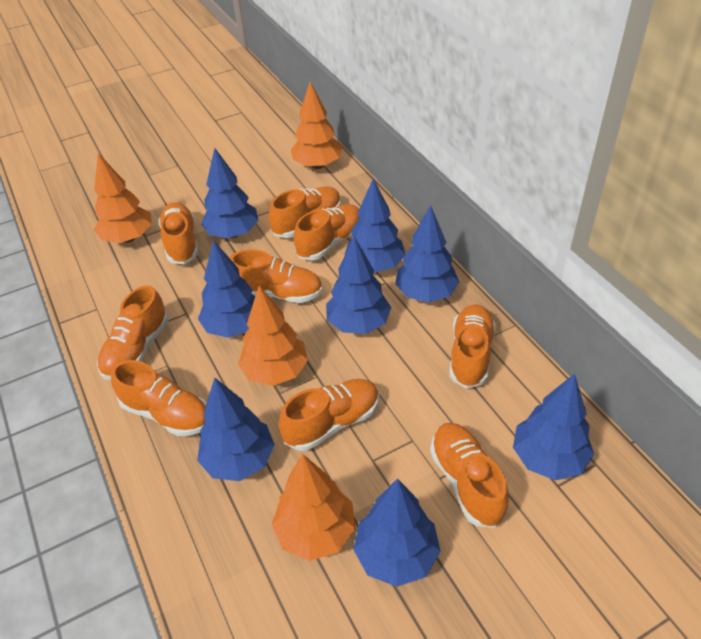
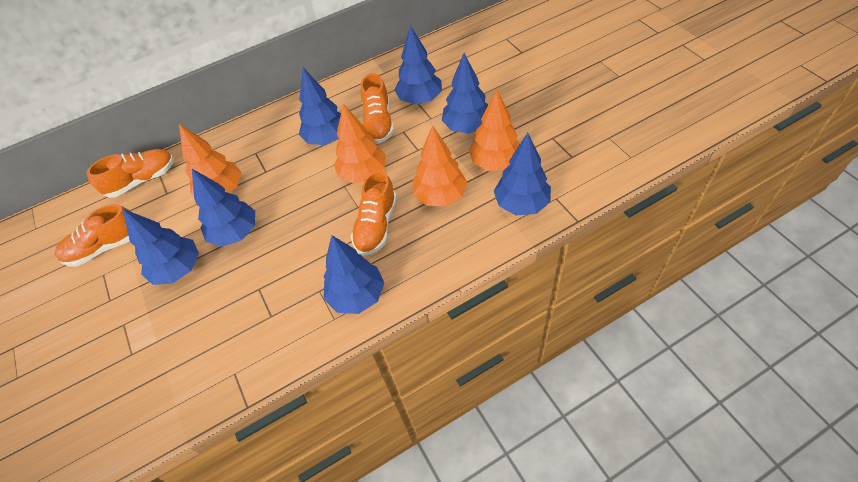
blue tree: 8 -> 7
orange shoe: 9 -> 4

